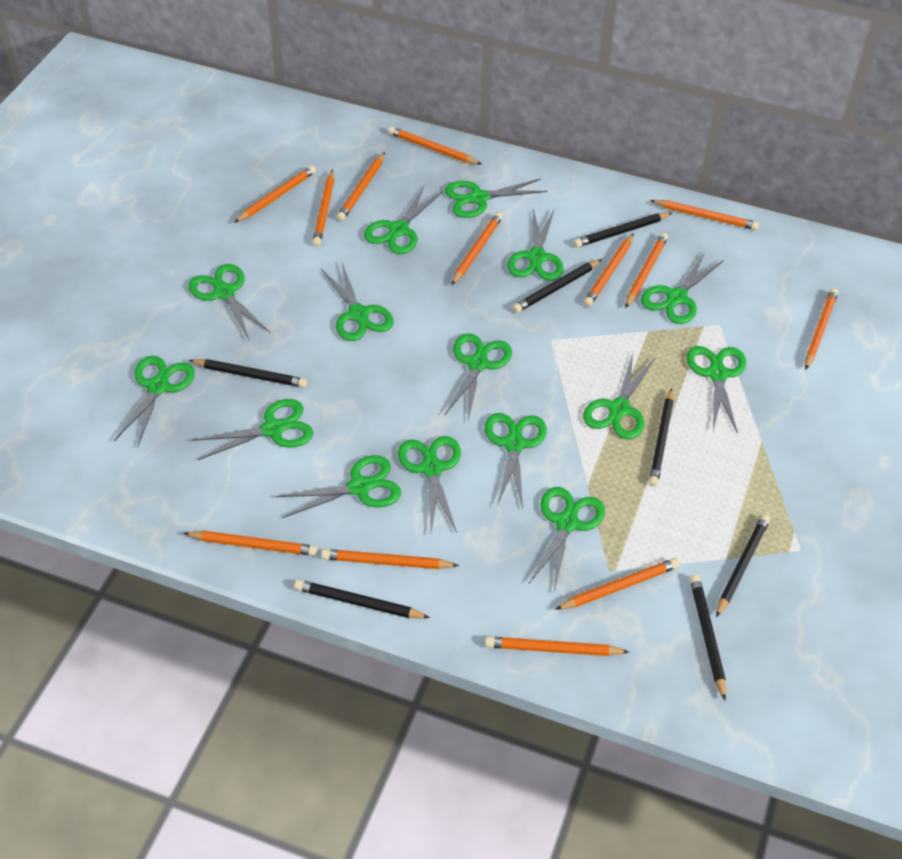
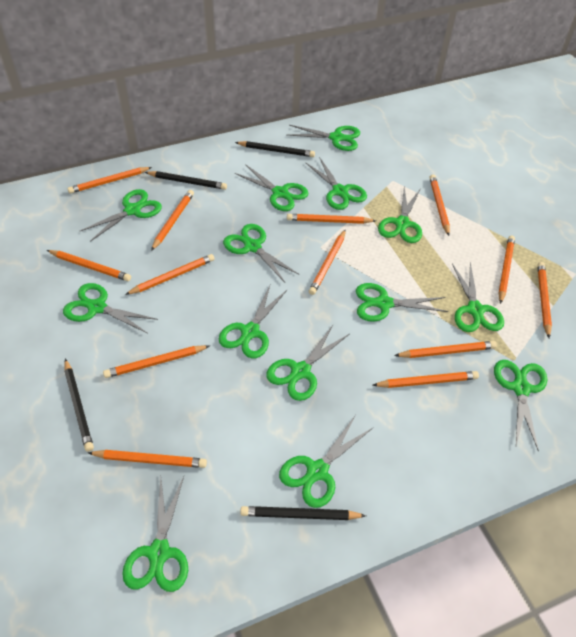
black pencil: 7 -> 4
green scissors: 15 -> 14

